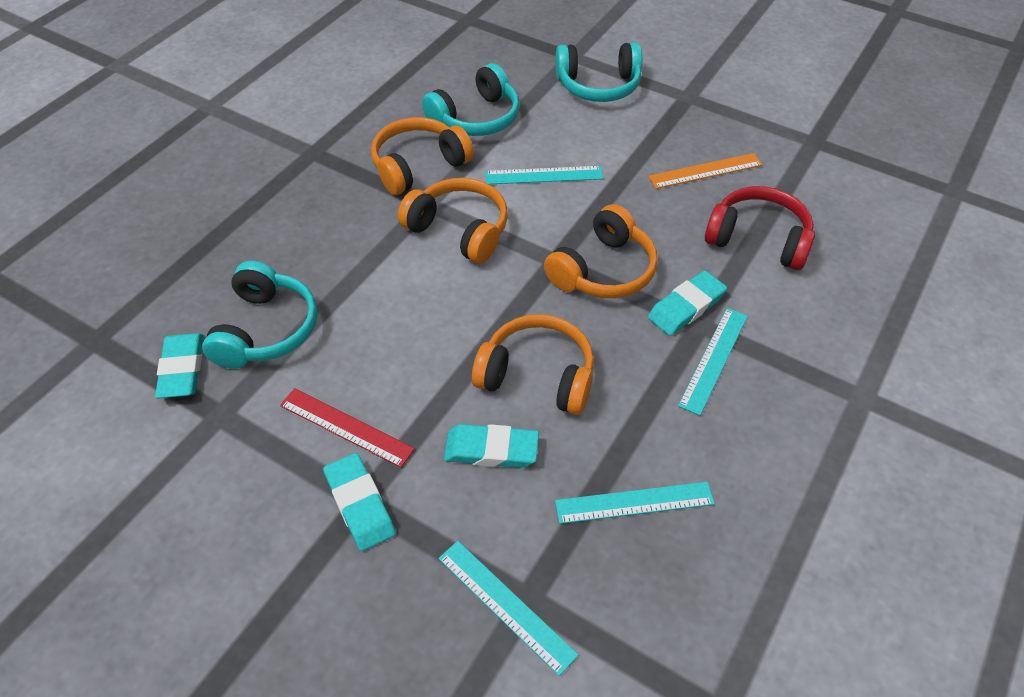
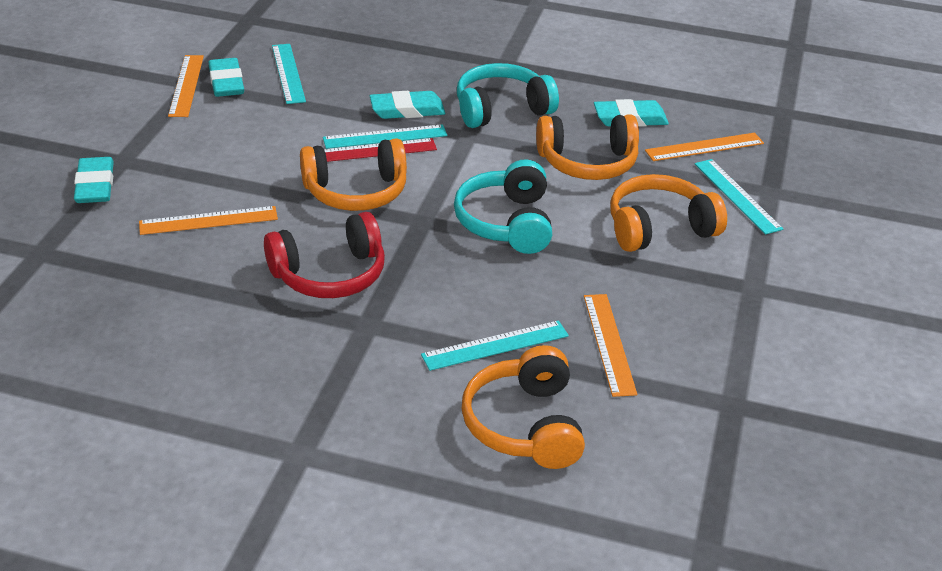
orange ruler: 1 -> 4
turquoise headphones: 3 -> 2

